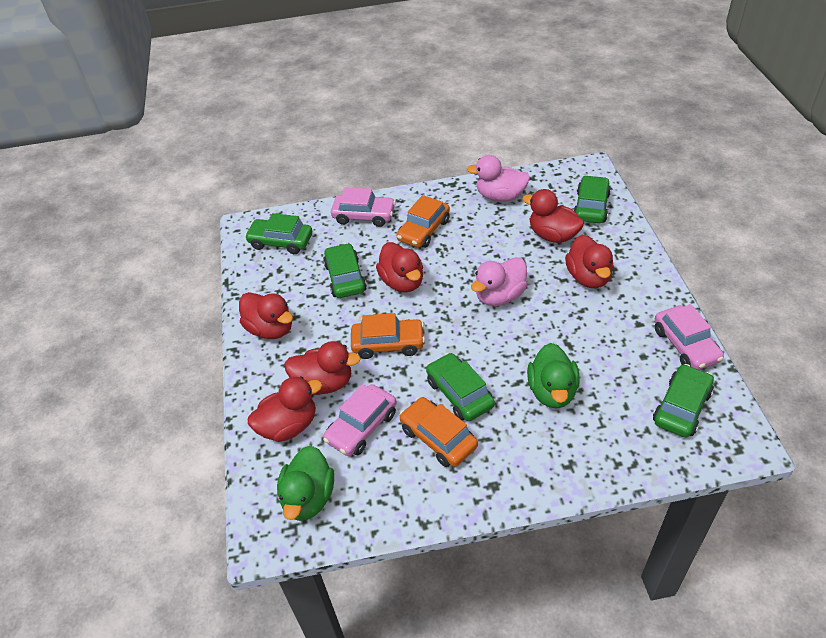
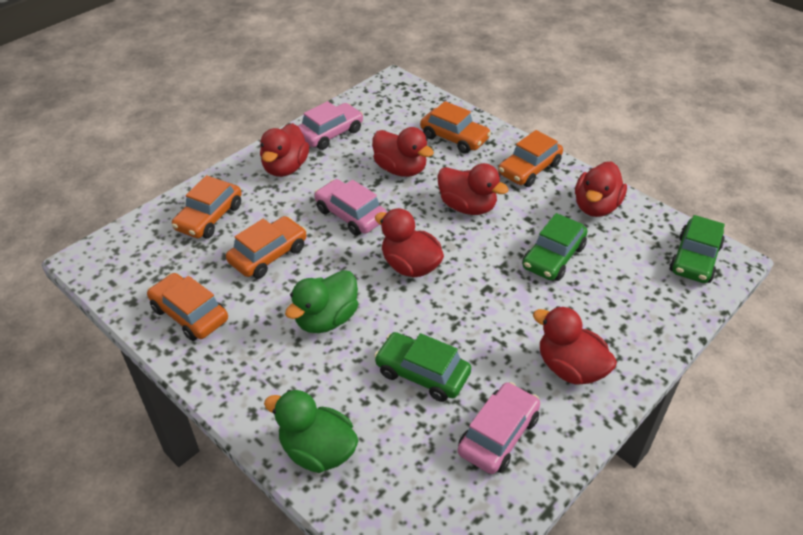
green car: 5 -> 3
orange car: 3 -> 5
pink duck: 2 -> 0

